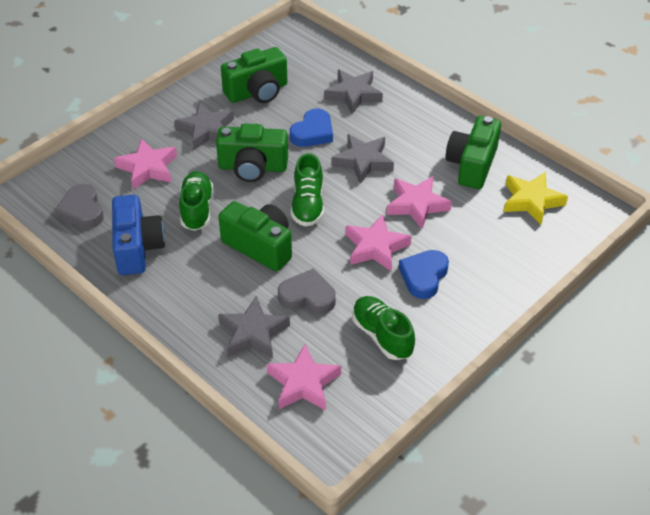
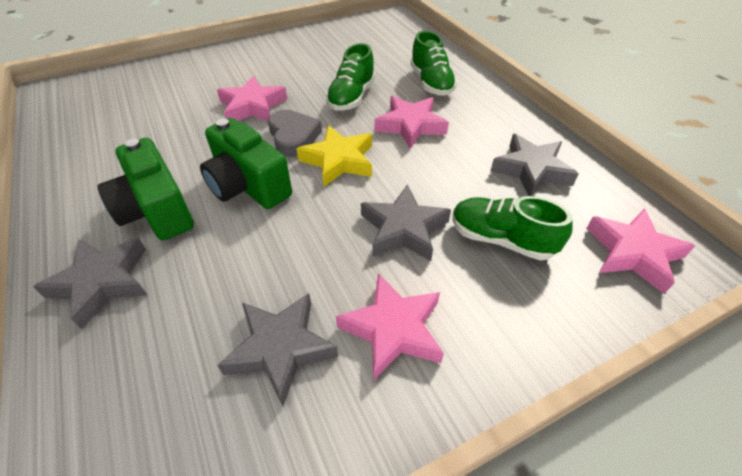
blue camera: 1 -> 0
blue heart: 2 -> 0
green camera: 4 -> 2
grey heart: 2 -> 1

